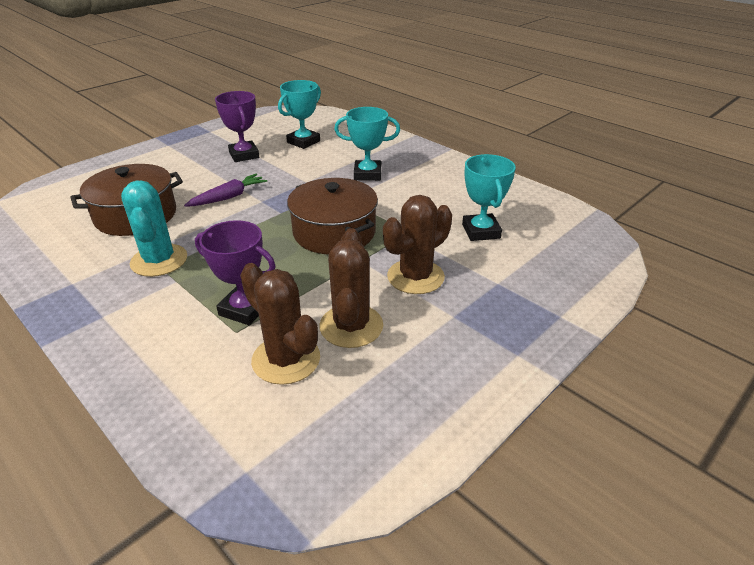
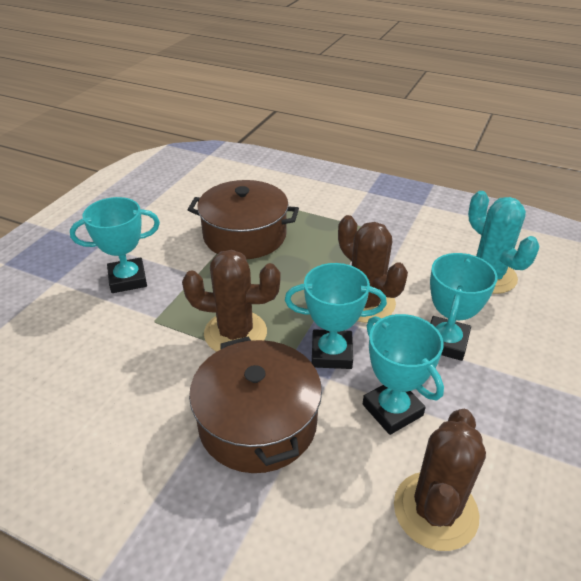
purple carrot: 1 -> 0
purple trophy: 2 -> 0
turquoise trophy: 3 -> 4

